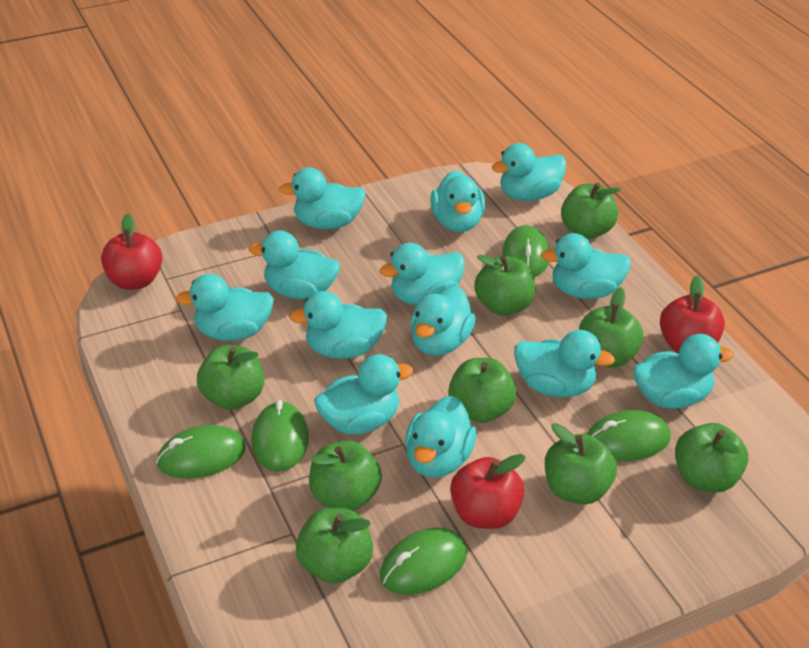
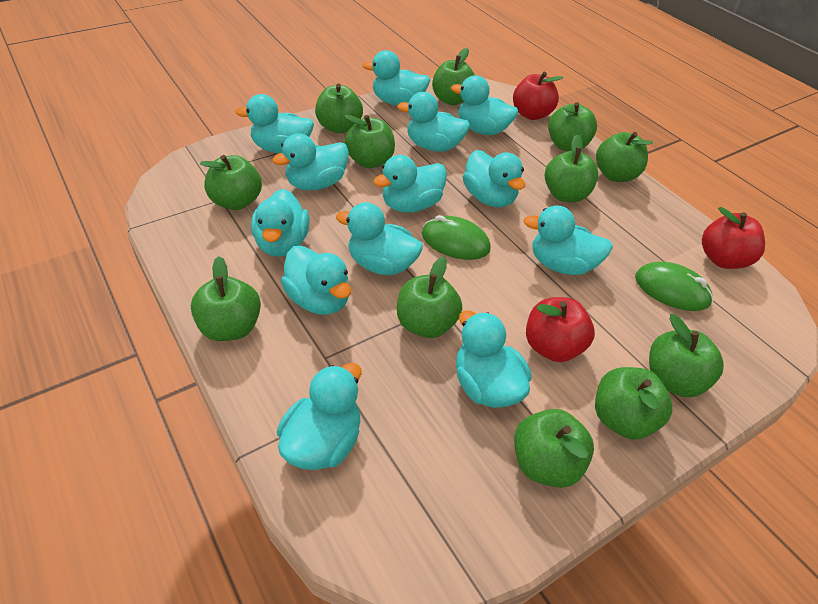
green apple: 9 -> 12
green mouse: 5 -> 2

